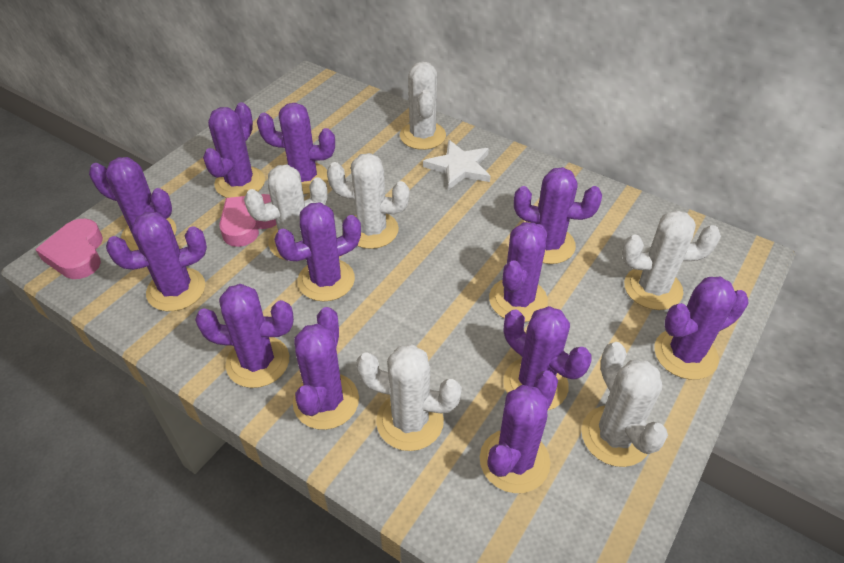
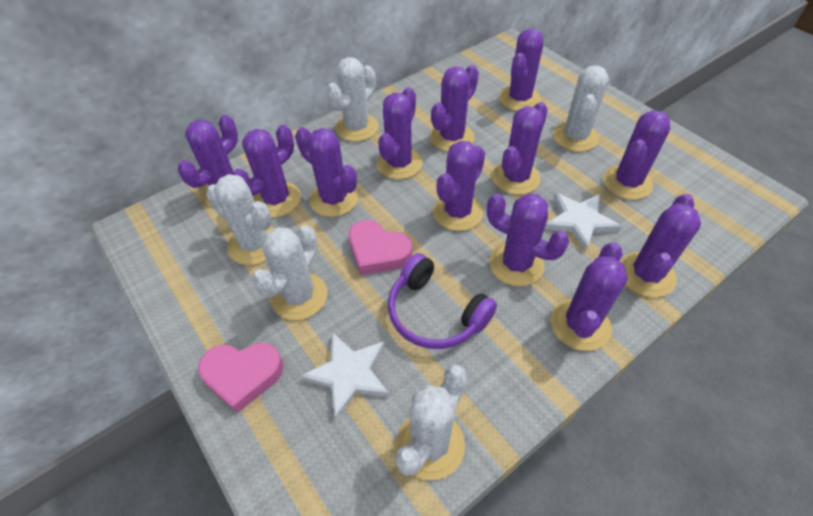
purple headphones: 0 -> 1
white cactus: 6 -> 5
white star: 1 -> 2

